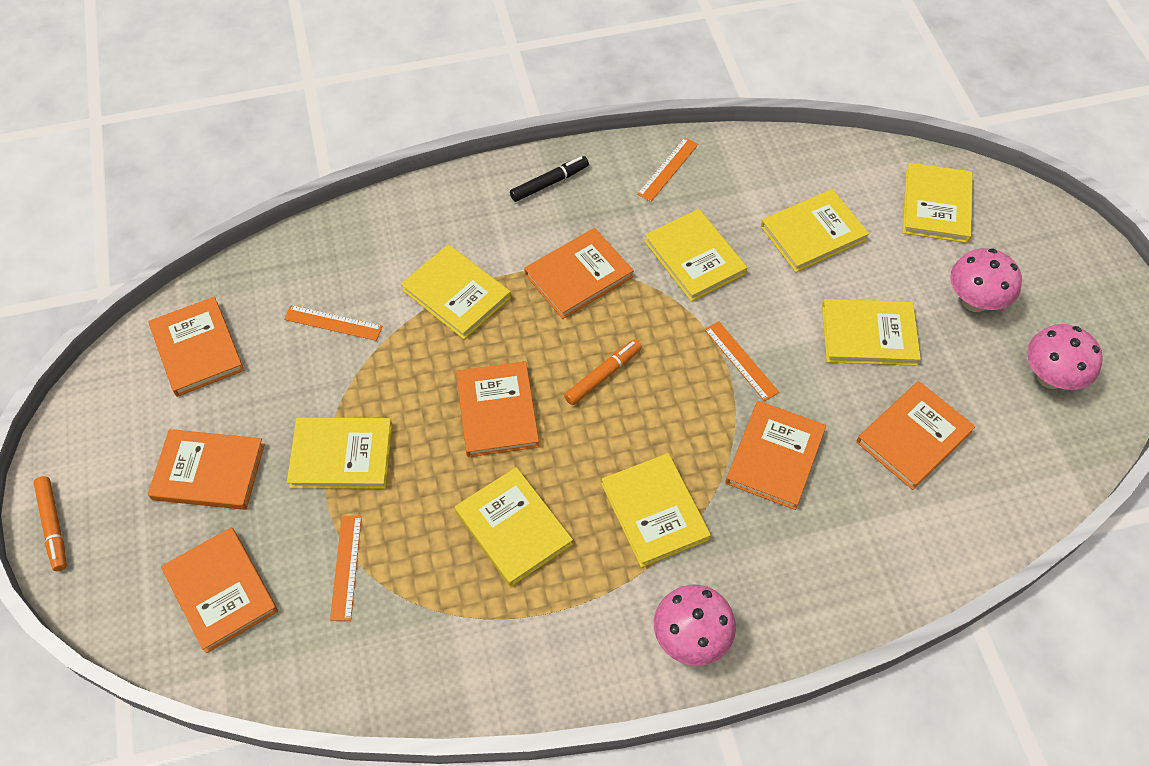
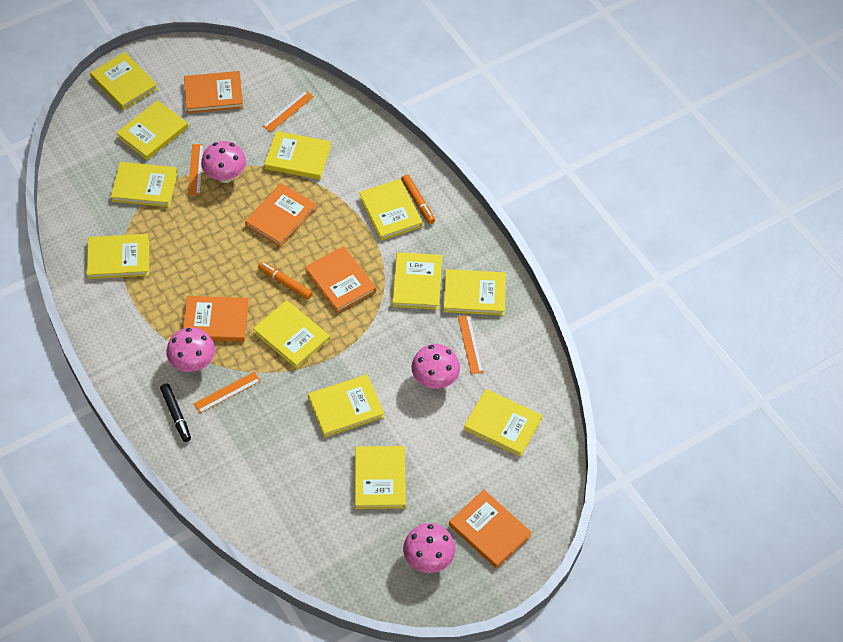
orange book: 7 -> 5
pink mushroom: 3 -> 4
yellow book: 8 -> 12

